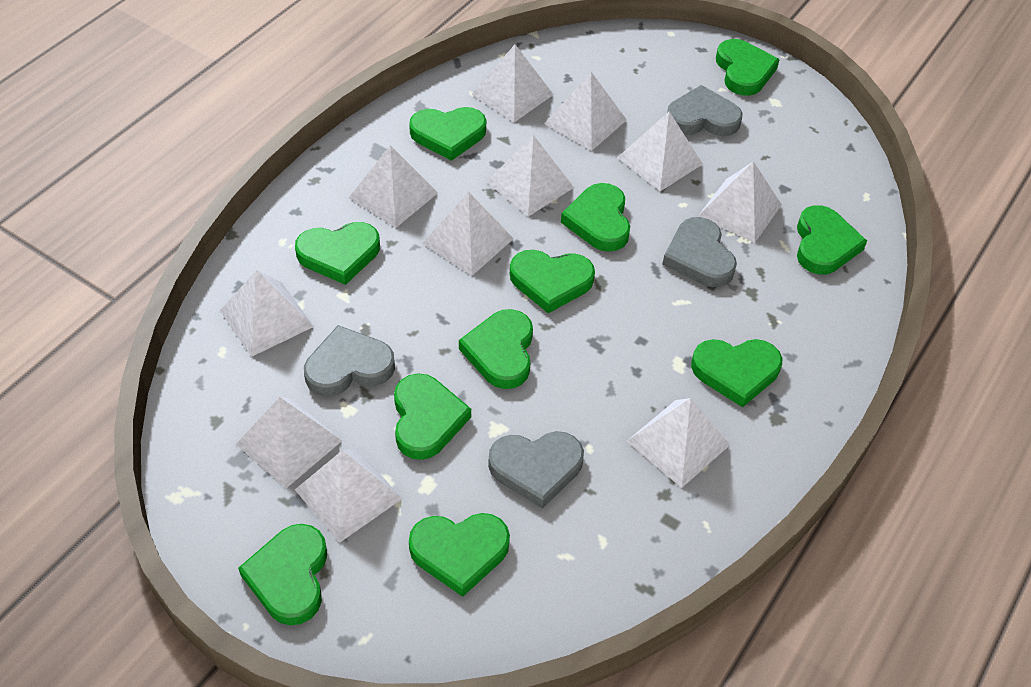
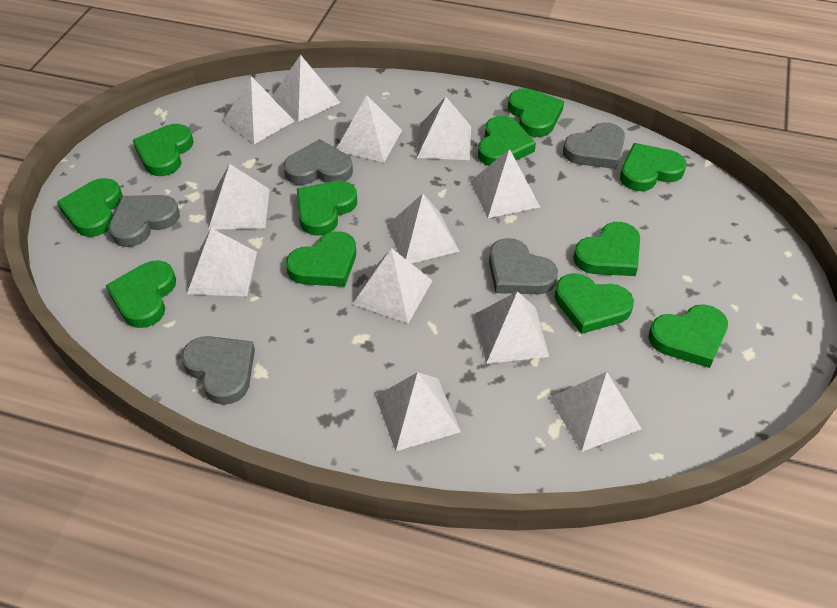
grey heart: 4 -> 5
white pyramid: 11 -> 12

